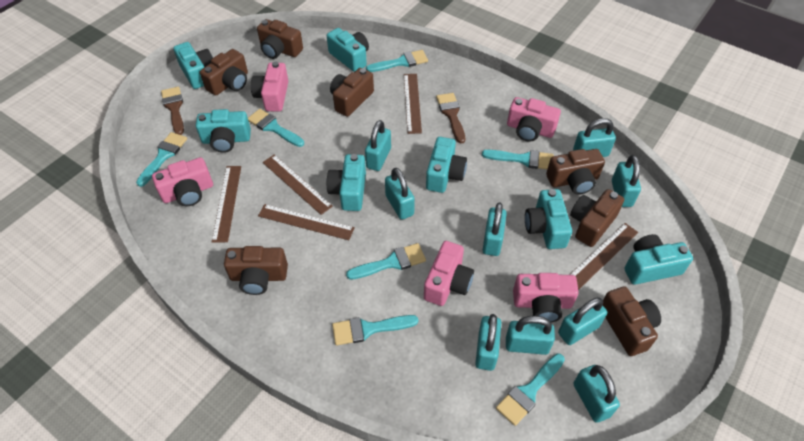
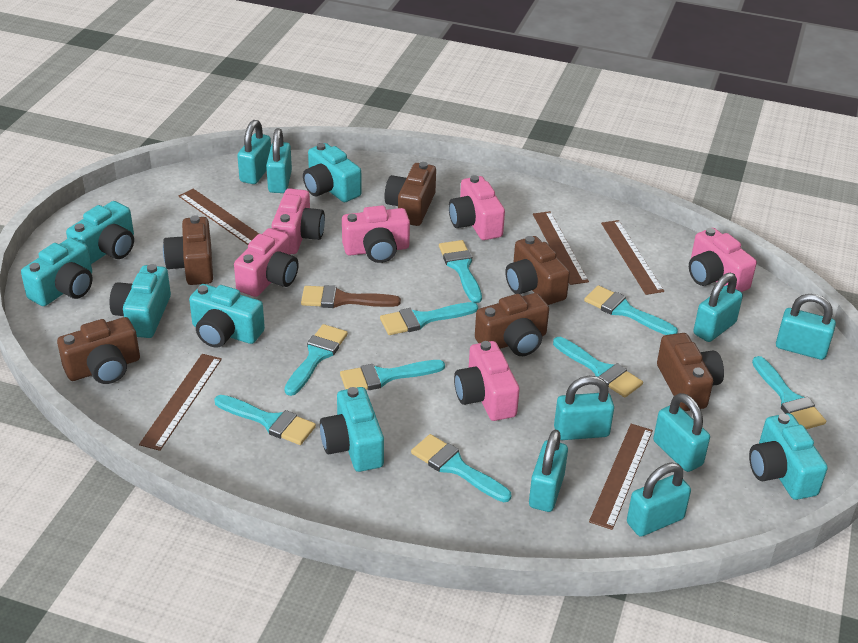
brown brush: 2 -> 1
brown camera: 7 -> 6
pink camera: 5 -> 6
turquoise brush: 7 -> 9
turquoise padlock: 9 -> 8

